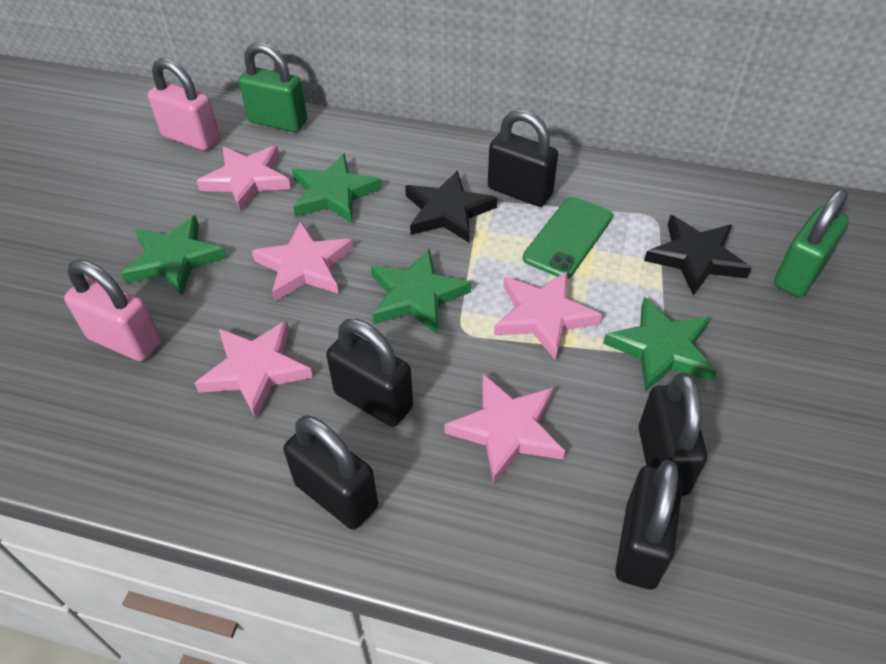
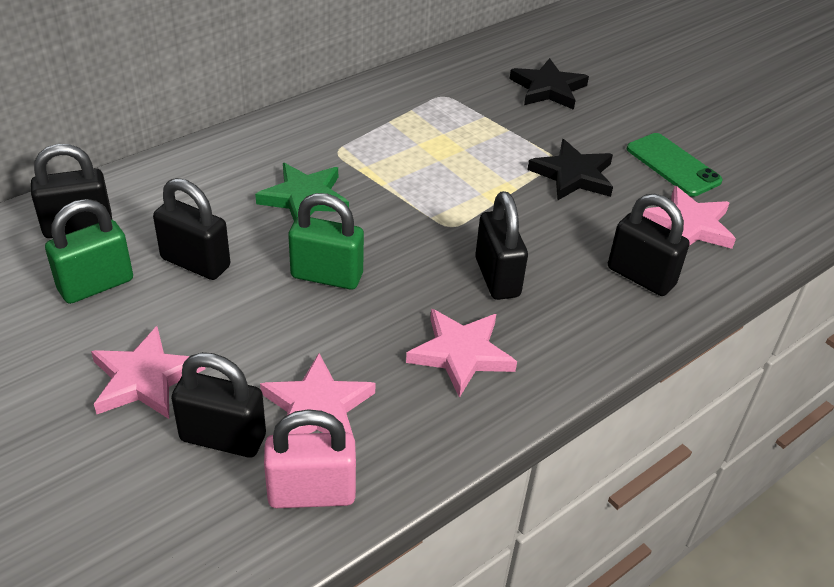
green star: 4 -> 1
pink padlock: 2 -> 1
pink star: 5 -> 4

